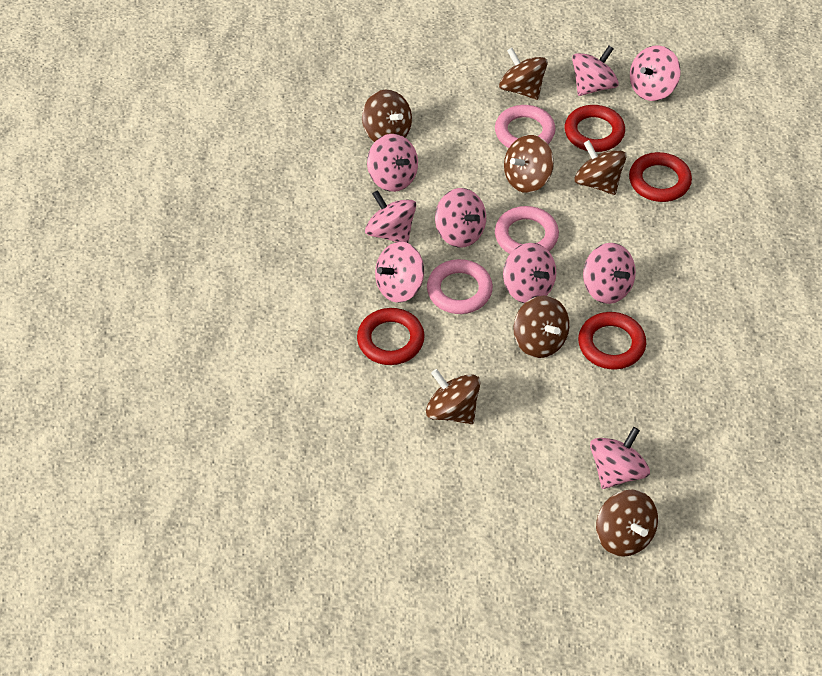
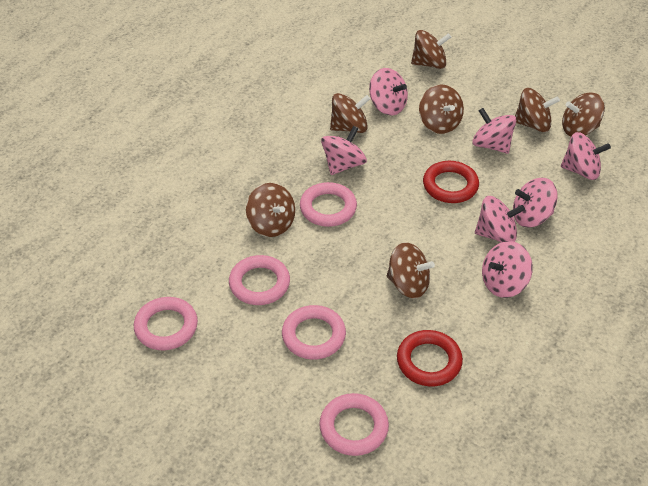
pink ring: 3 -> 5
pink spinning top: 9 -> 7
red ring: 4 -> 2

